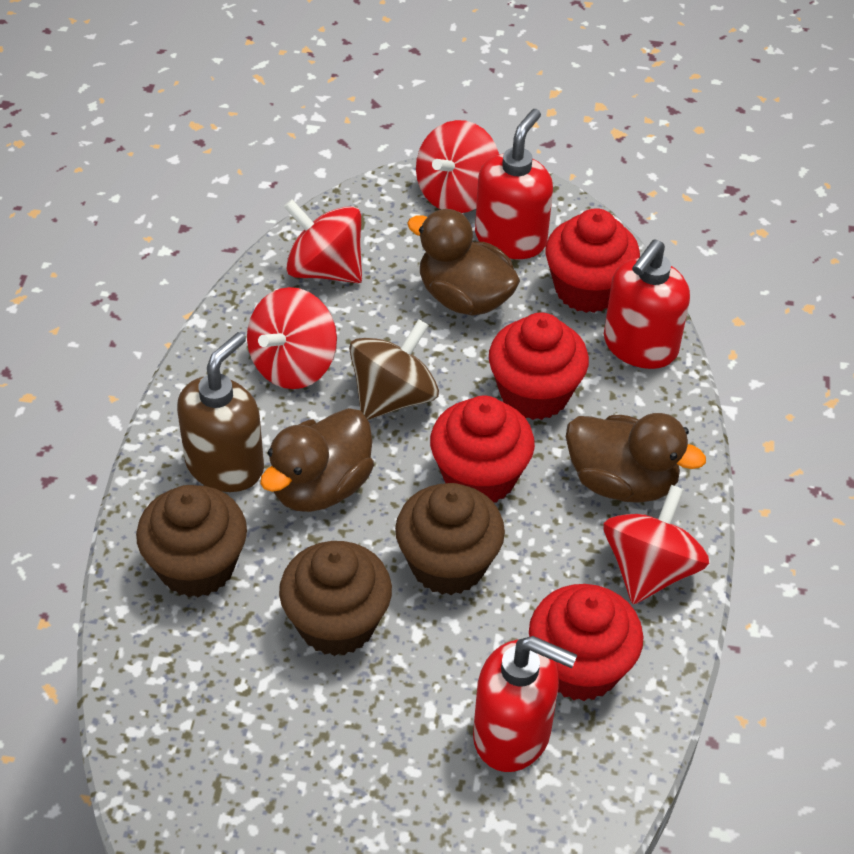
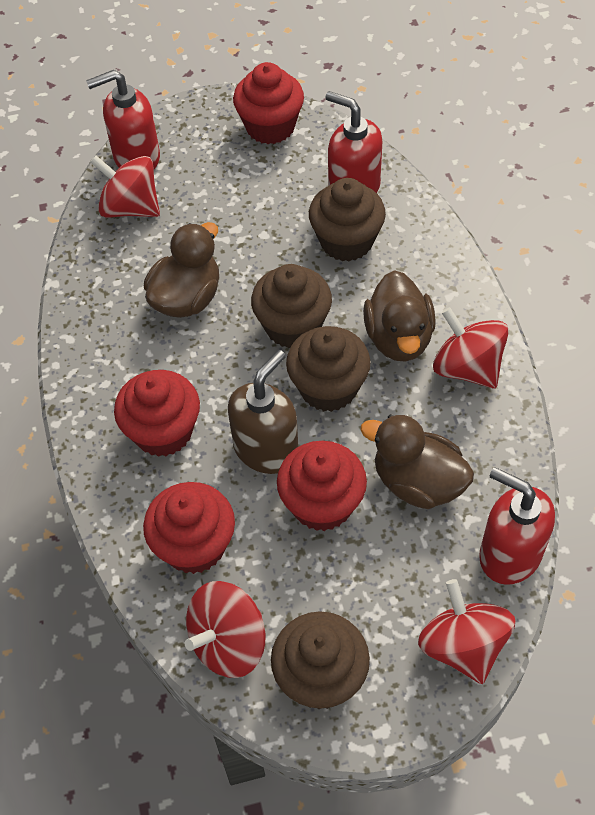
brown cupcake: 3 -> 4
brown spinning top: 1 -> 0

